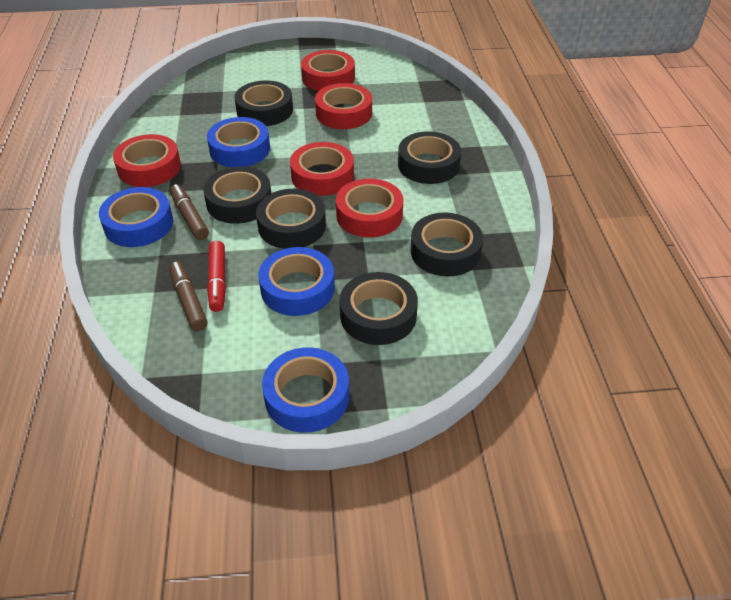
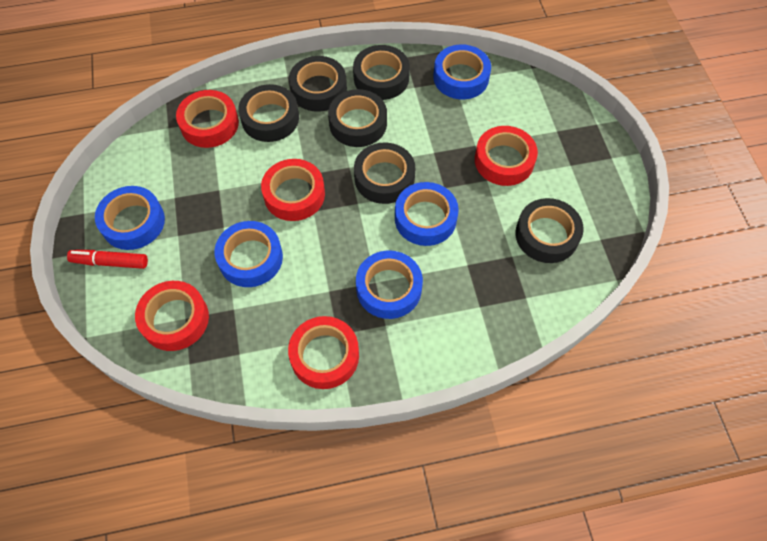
blue tape: 4 -> 5
brown marker: 2 -> 0

